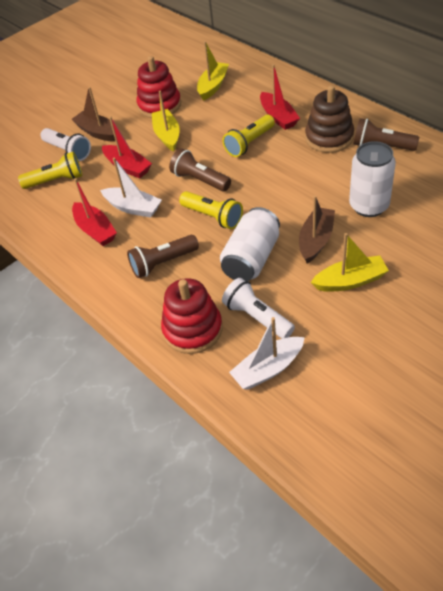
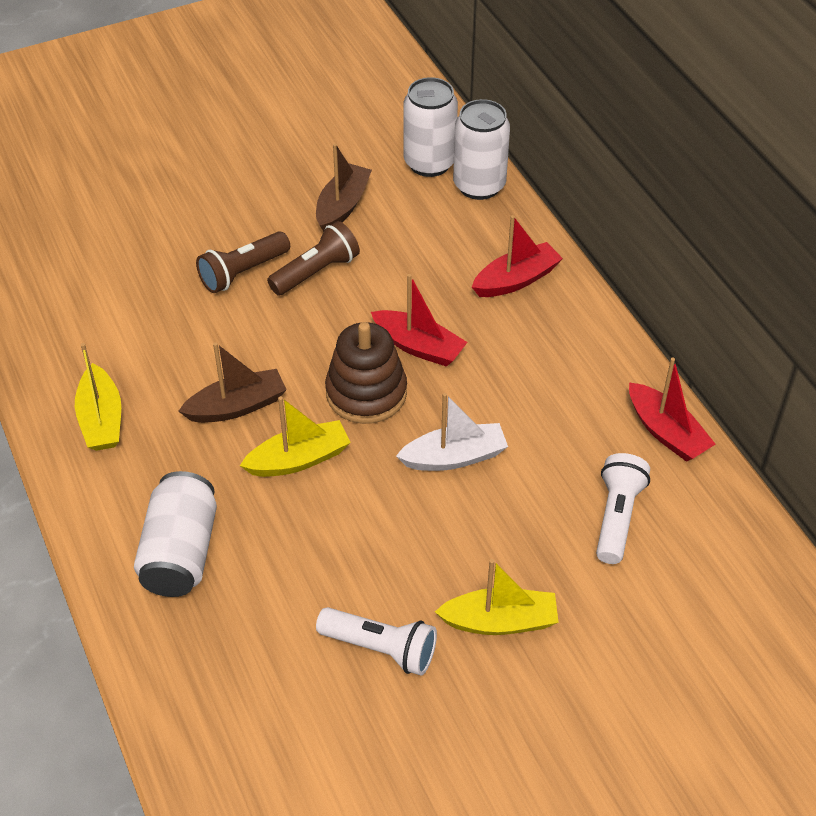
brown flashlight: 3 -> 2
red stacking toy: 2 -> 0
white boat: 2 -> 1
white can: 2 -> 3
yellow flashlight: 3 -> 0

